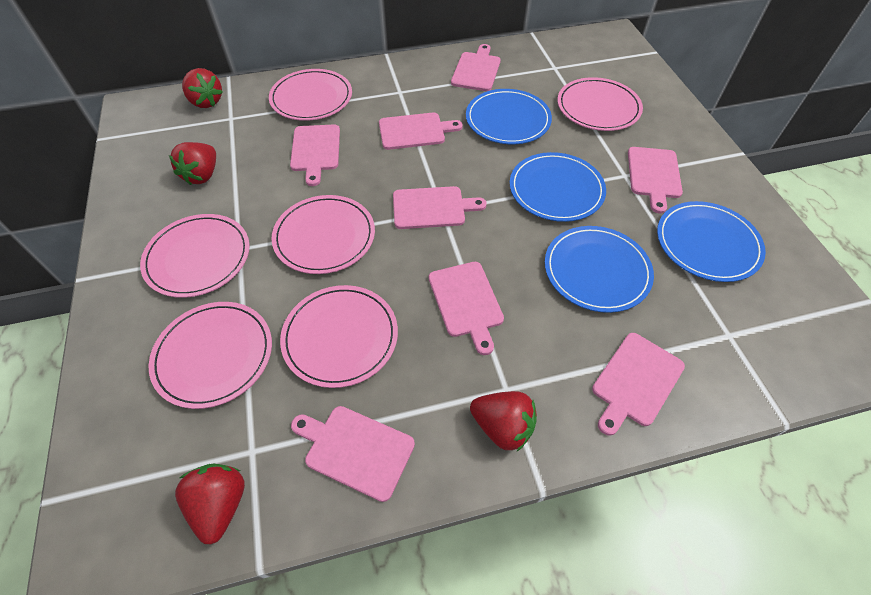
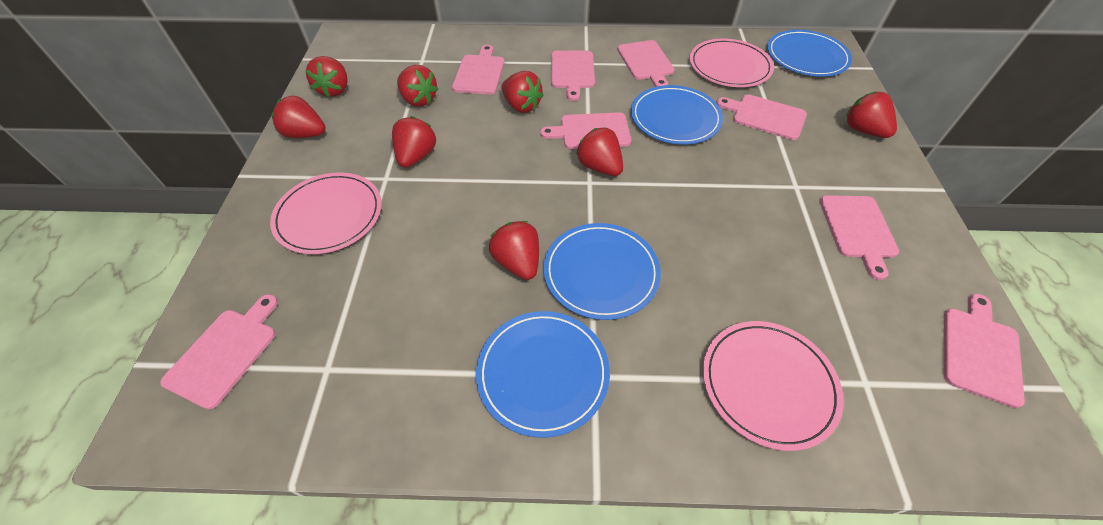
pink plate: 6 -> 3
red strawberry: 4 -> 8

